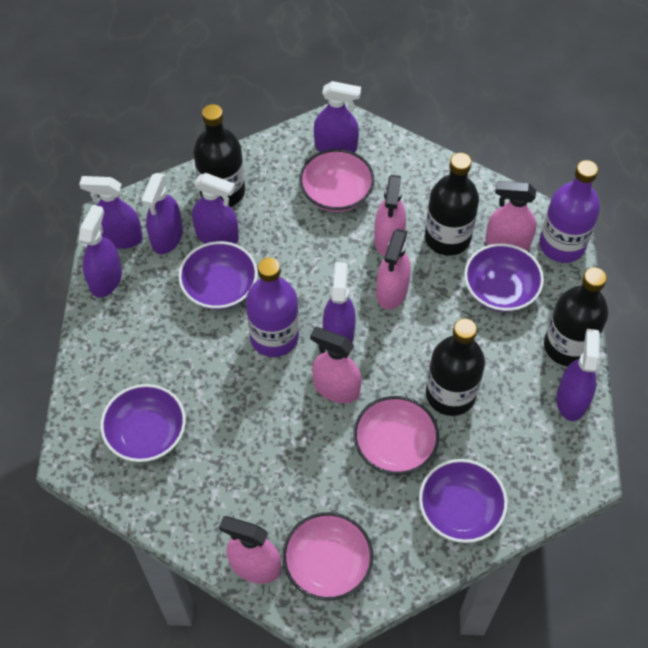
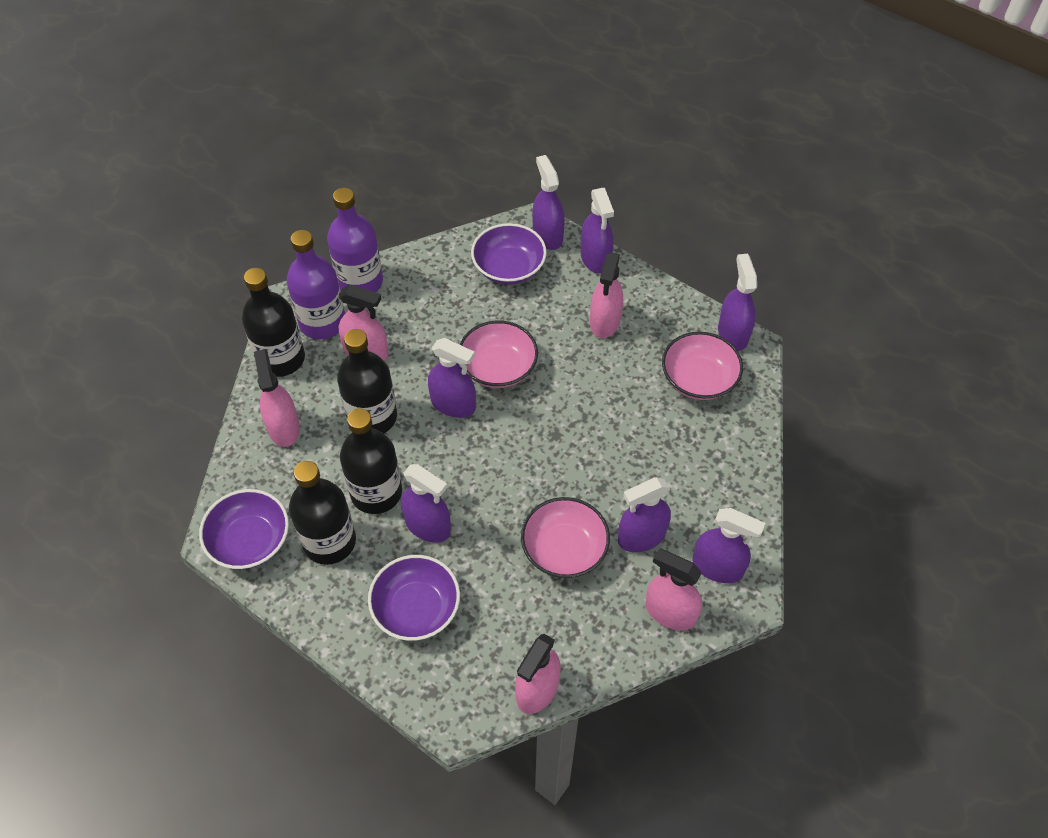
purple bowl: 4 -> 3

